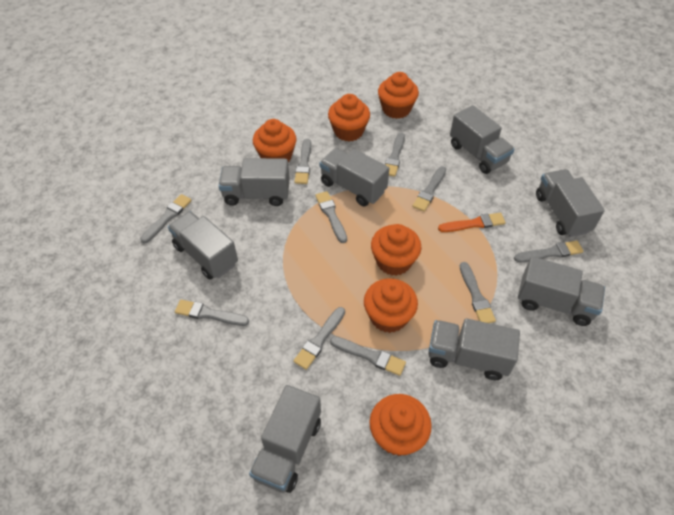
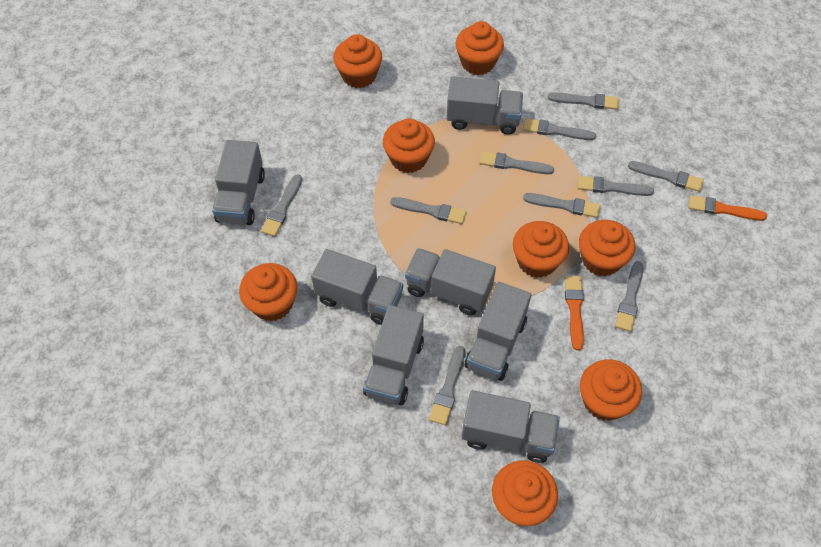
grey truck: 8 -> 7
orange brush: 1 -> 2
orange cupcake: 6 -> 8

